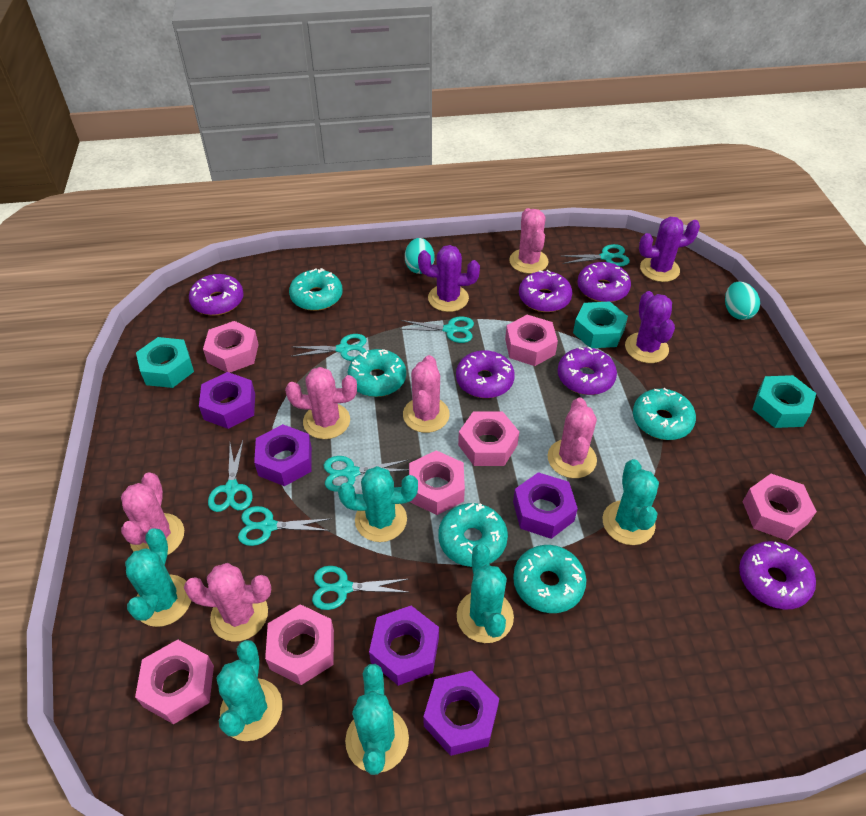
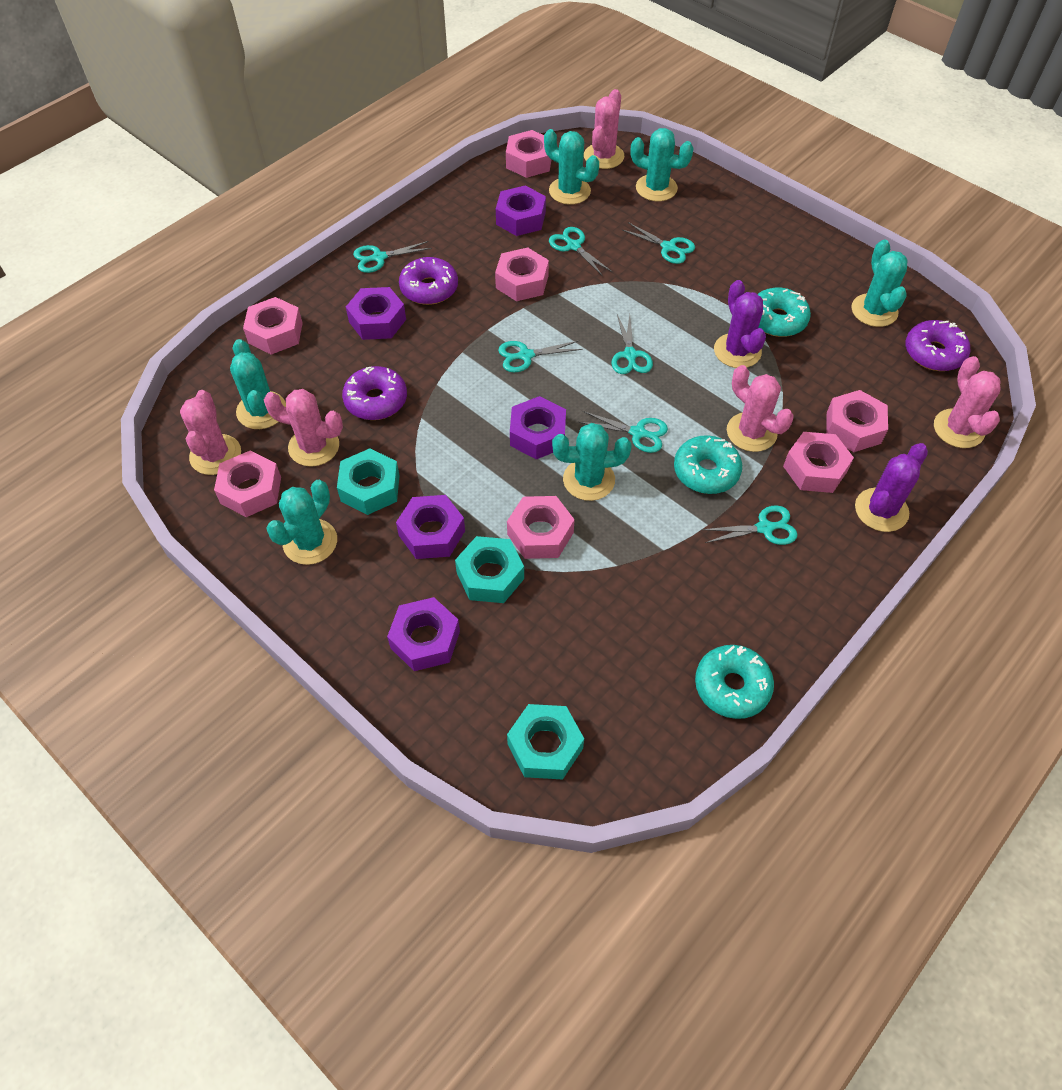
pink cactus: 6 -> 5
purple cactus: 3 -> 2
purple donut: 6 -> 3
turquoise donut: 5 -> 3
turquoise egg: 2 -> 0

